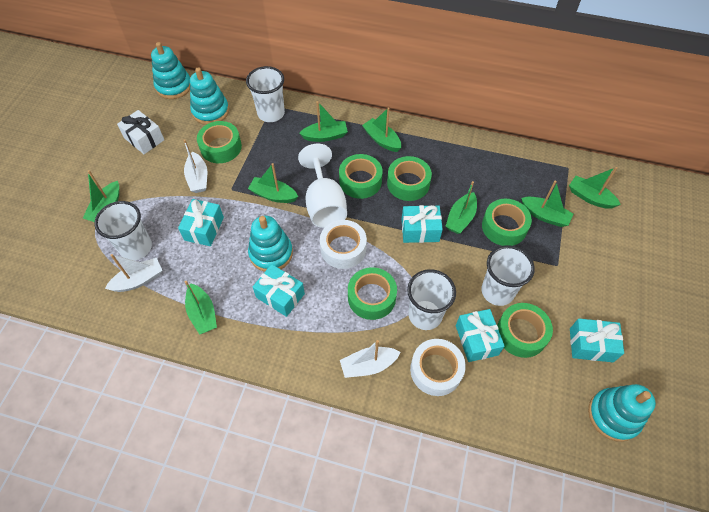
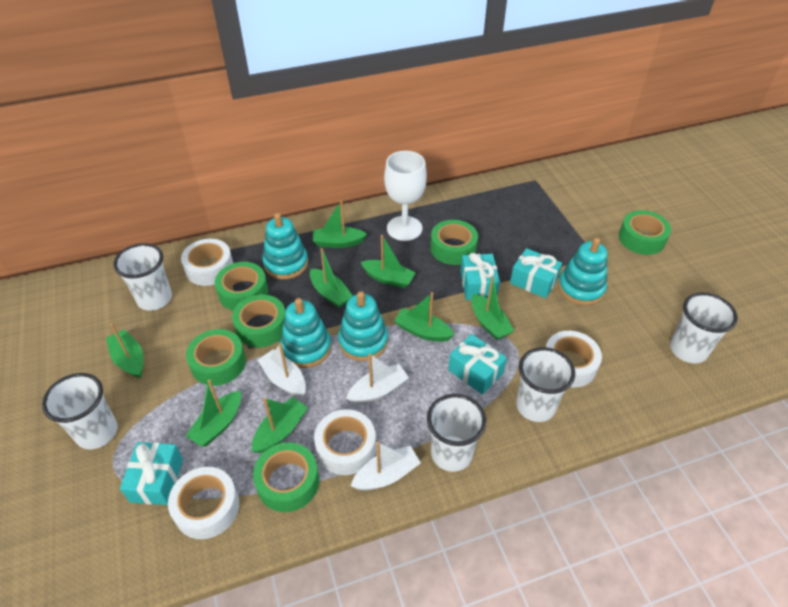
turquoise gift: 5 -> 4
white cup: 4 -> 5
white gift: 1 -> 0
white tape: 2 -> 4

